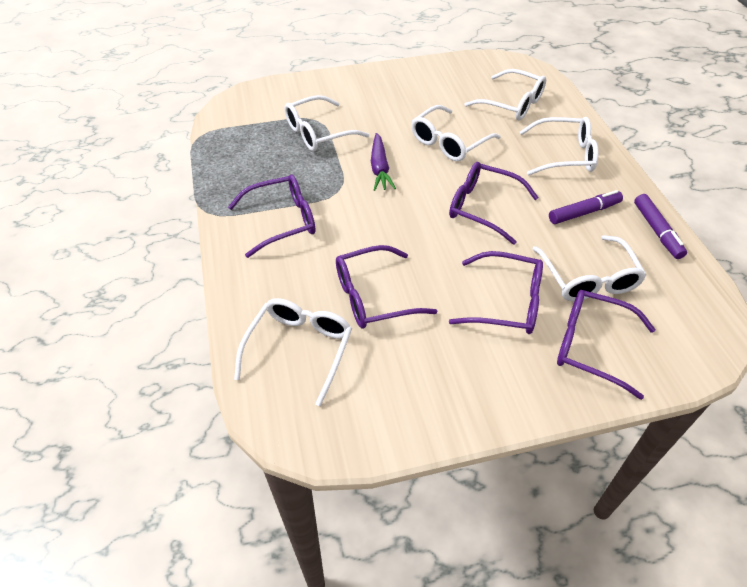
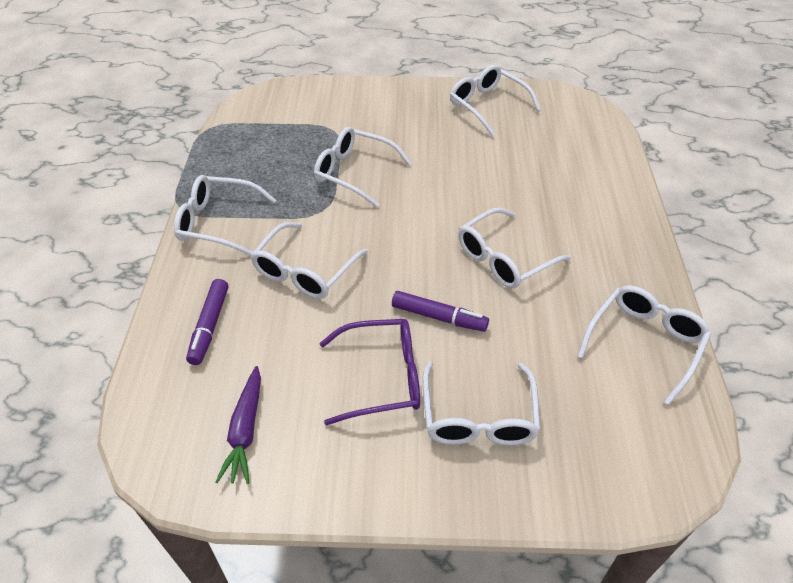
purple glasses: 5 -> 1
white glasses: 6 -> 7

